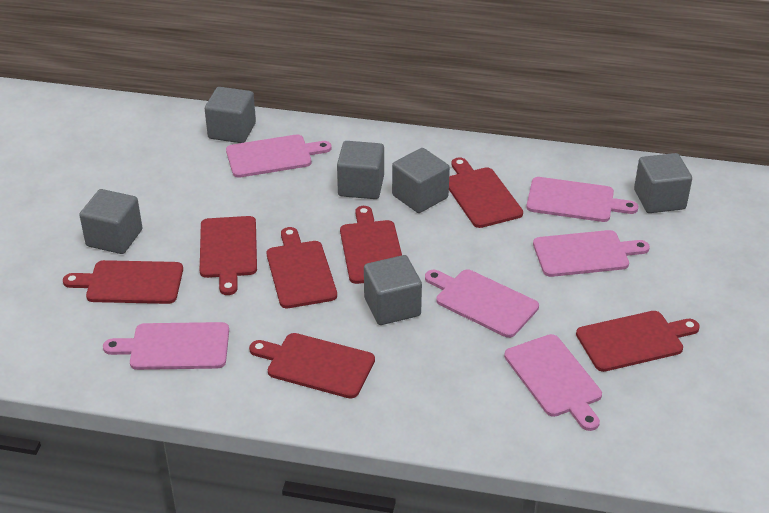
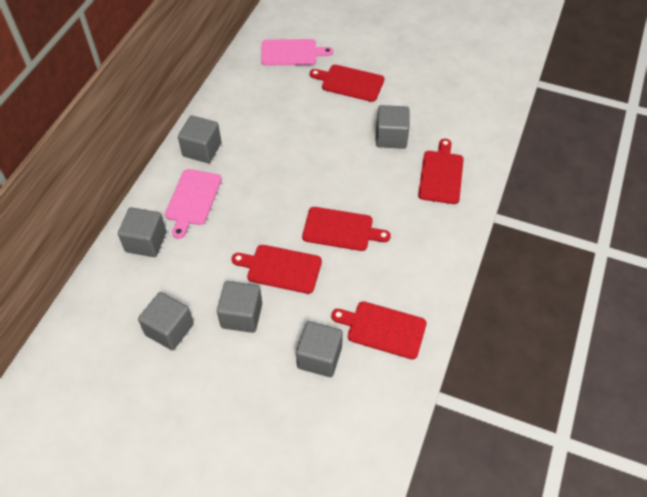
pink cutting board: 6 -> 2
red cutting board: 7 -> 5

